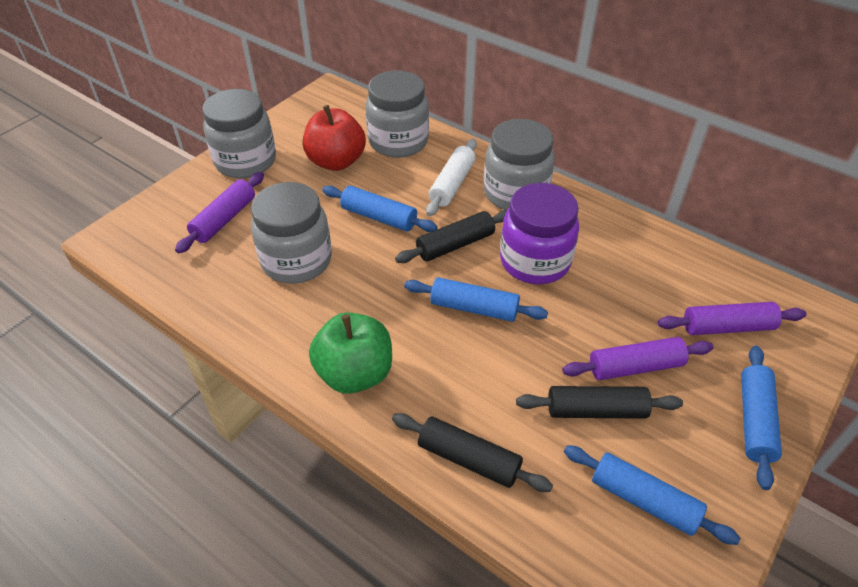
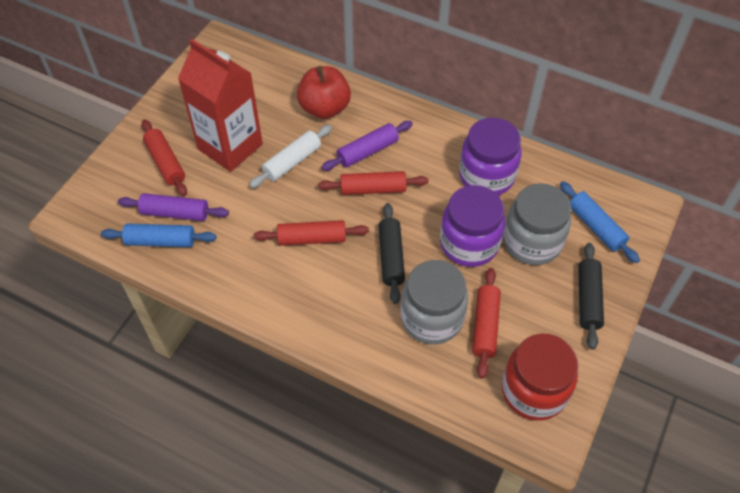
black rolling pin: 3 -> 2
blue rolling pin: 4 -> 2
green apple: 1 -> 0
grey jar: 4 -> 2
purple jar: 1 -> 2
purple rolling pin: 3 -> 2
red carton: 0 -> 1
red jar: 0 -> 1
red rolling pin: 0 -> 4

